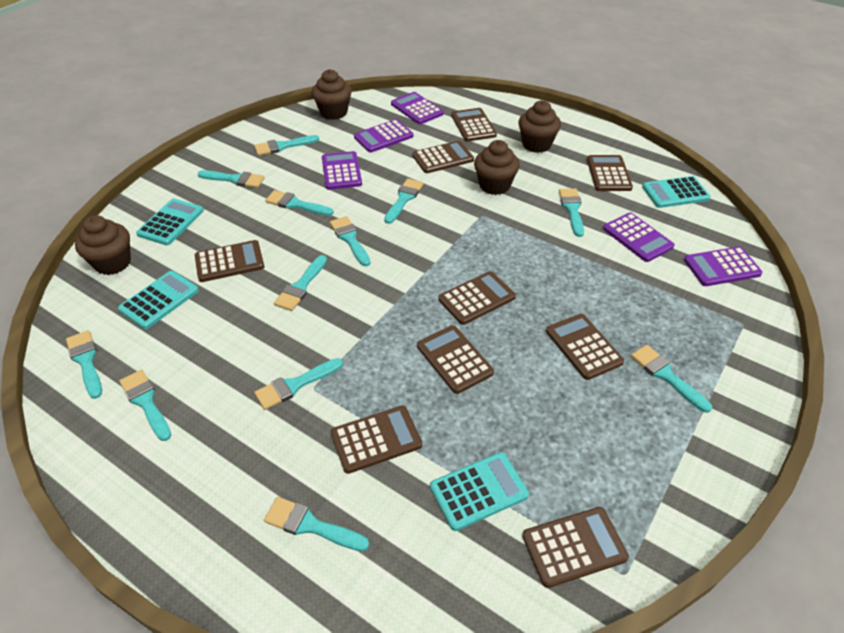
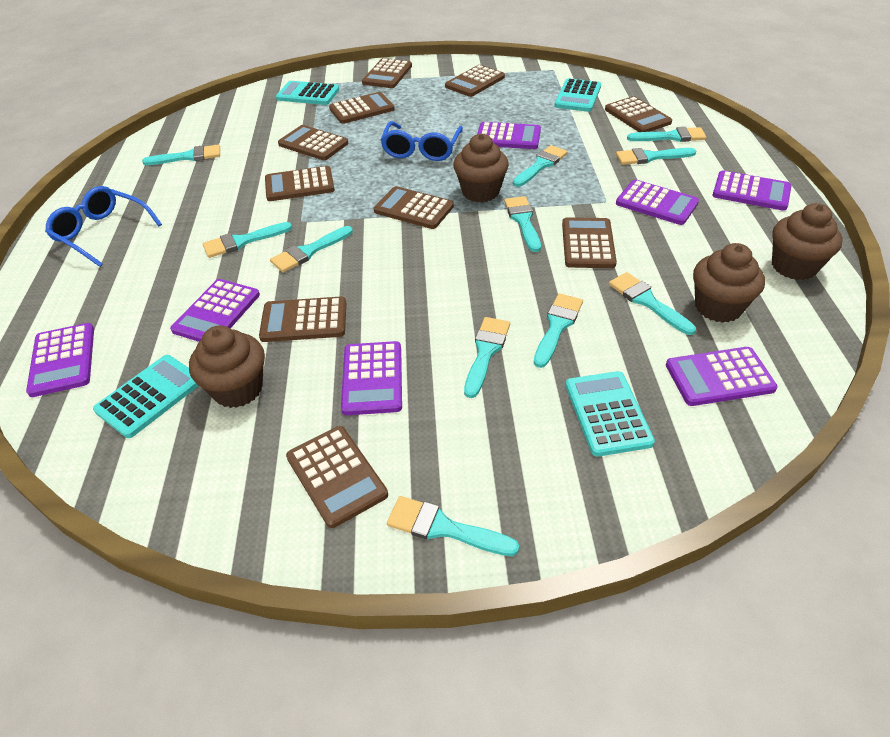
blue glasses: 0 -> 2
brown calculator: 9 -> 10
purple calculator: 5 -> 7
turquoise brush: 12 -> 11

